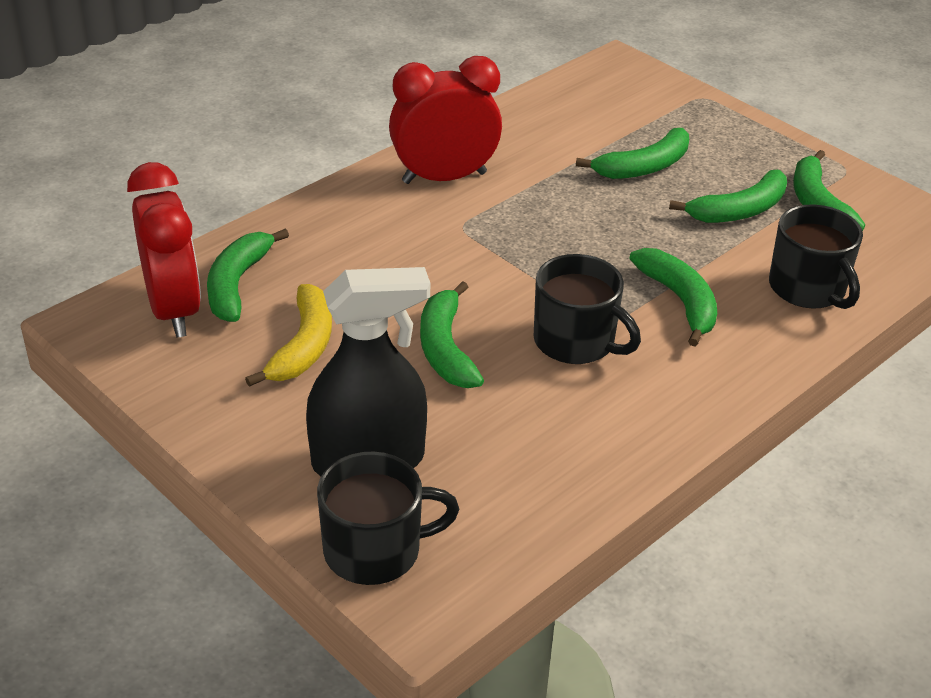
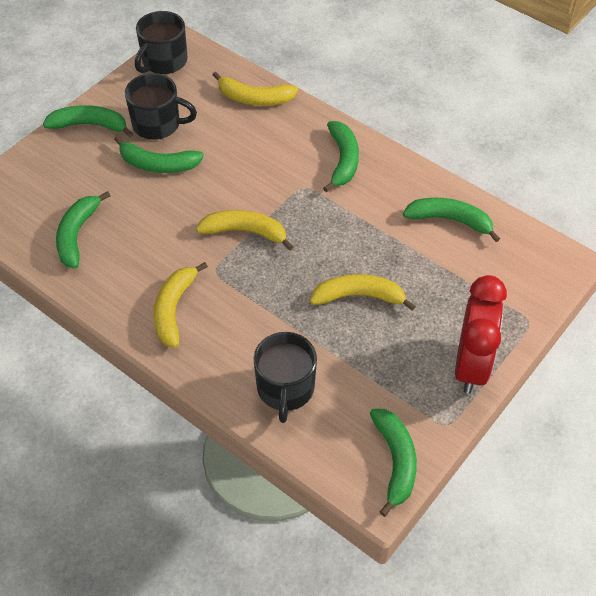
black spray bottle: 1 -> 0
red clock: 2 -> 1
yellow banana: 1 -> 4

